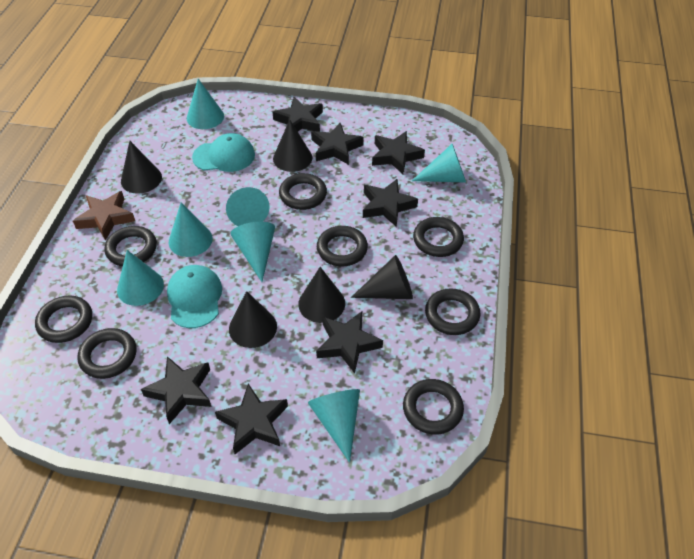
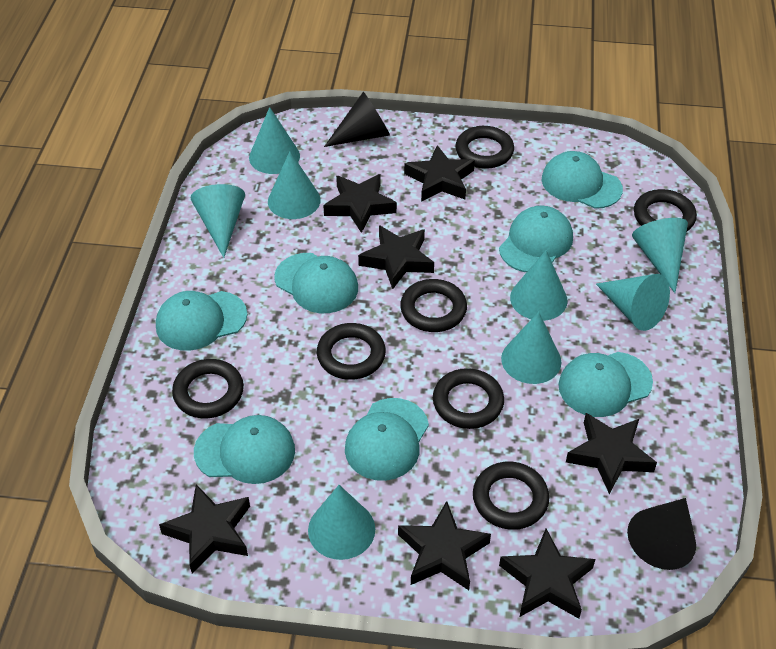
black cone: 5 -> 2
black ring: 8 -> 7
brown star: 1 -> 0
turquoise cap: 2 -> 7
turquoise cone: 7 -> 8

